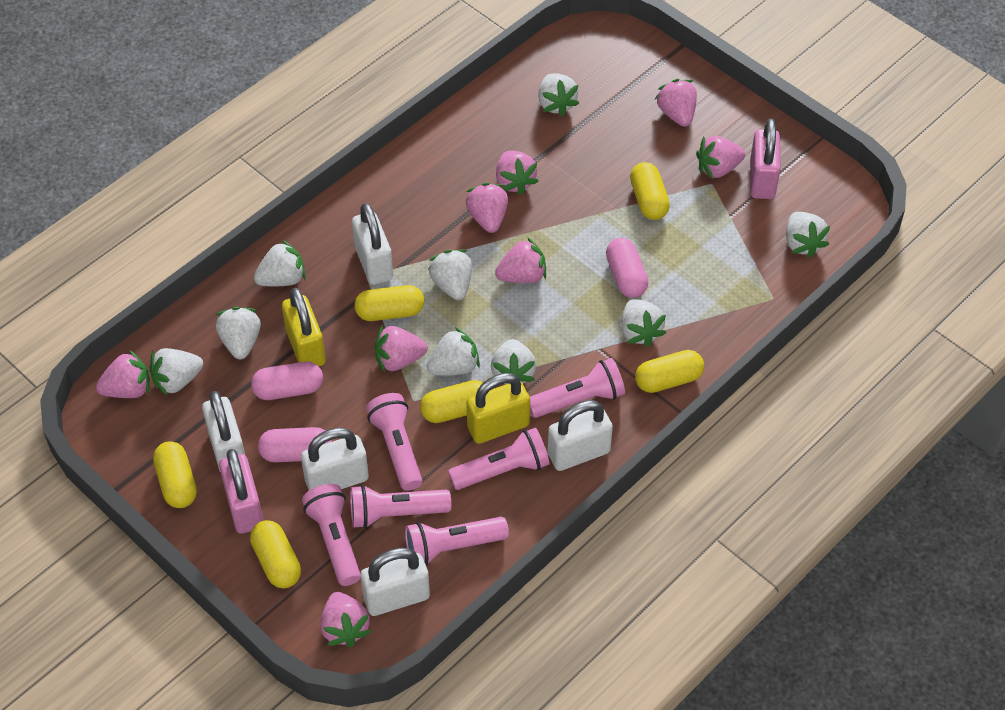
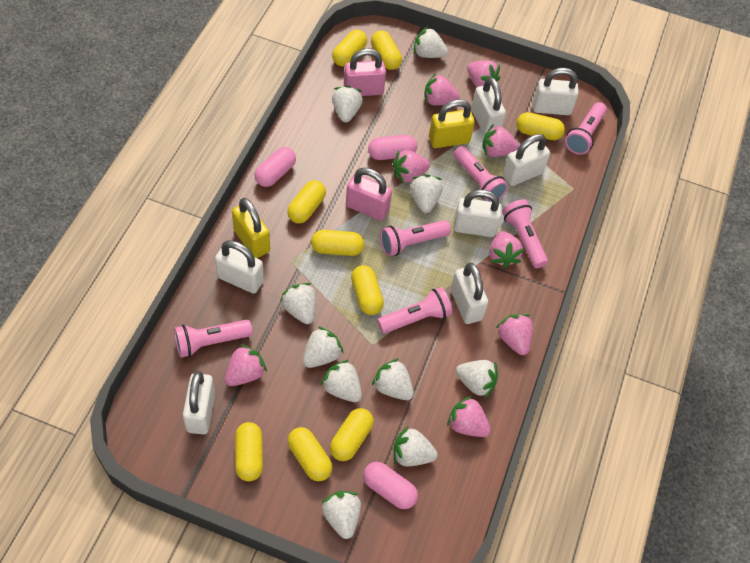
white padlock: 5 -> 7
white strawberry: 9 -> 10
yellow capsule: 6 -> 9

